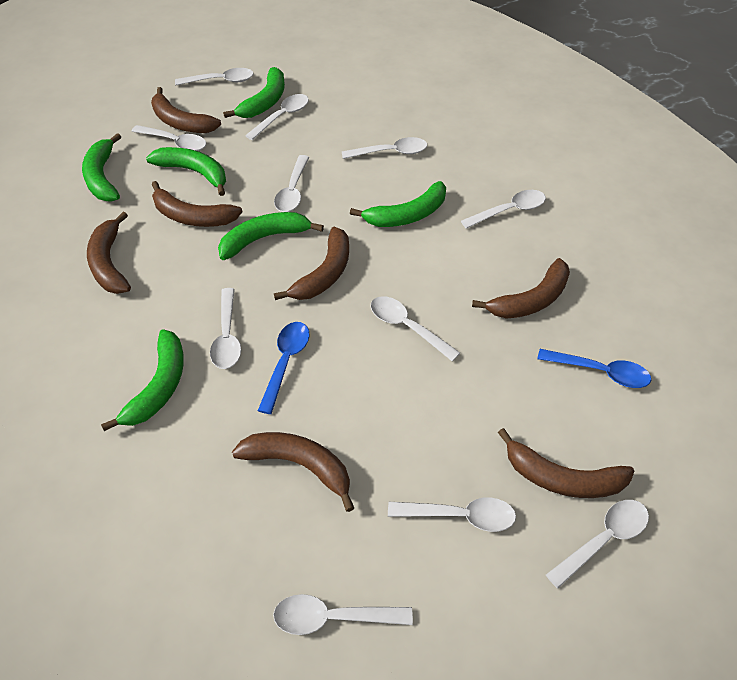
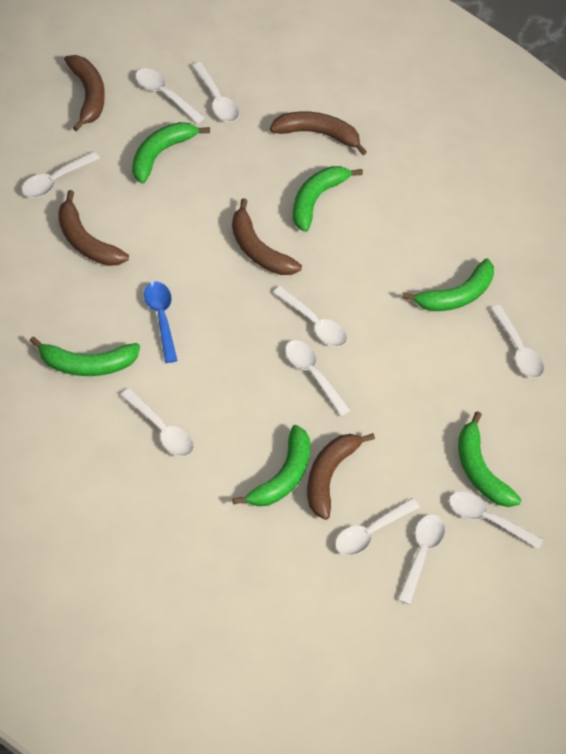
blue spoon: 2 -> 1
brown banana: 7 -> 5
white spoon: 11 -> 10

